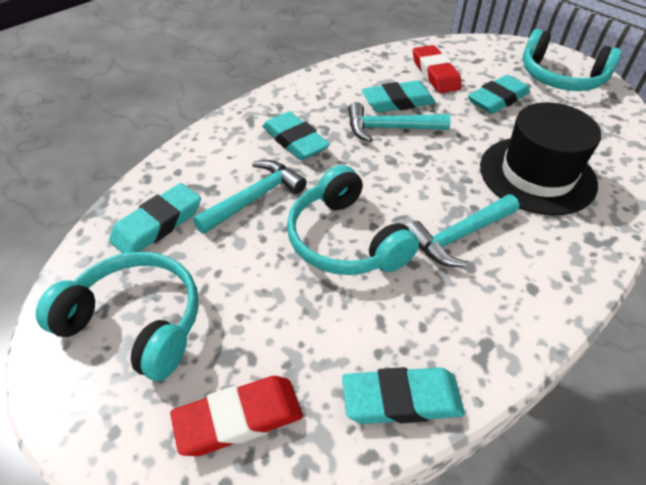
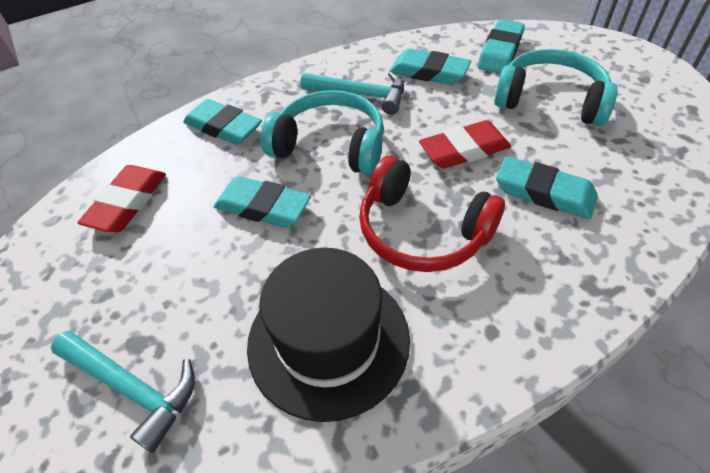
red headphones: 0 -> 1
turquoise hammer: 3 -> 2
turquoise headphones: 3 -> 2

